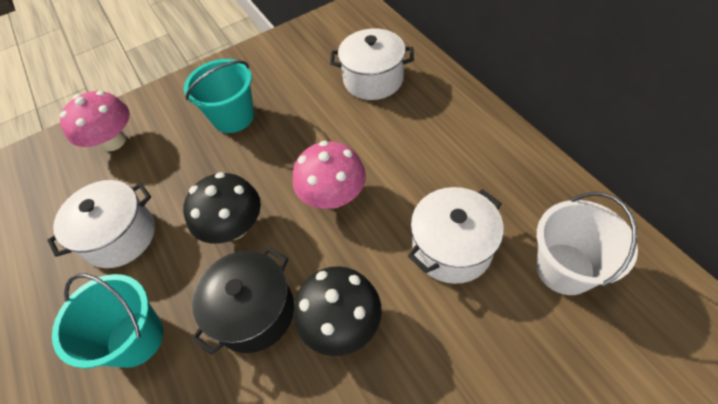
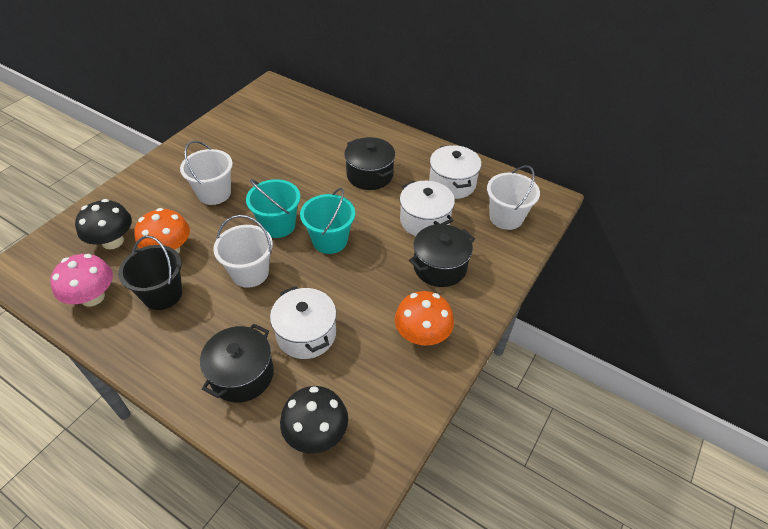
black bucket: 0 -> 1
black pot: 1 -> 3
orange mushroom: 0 -> 2
pink mushroom: 2 -> 1
white bucket: 1 -> 3

